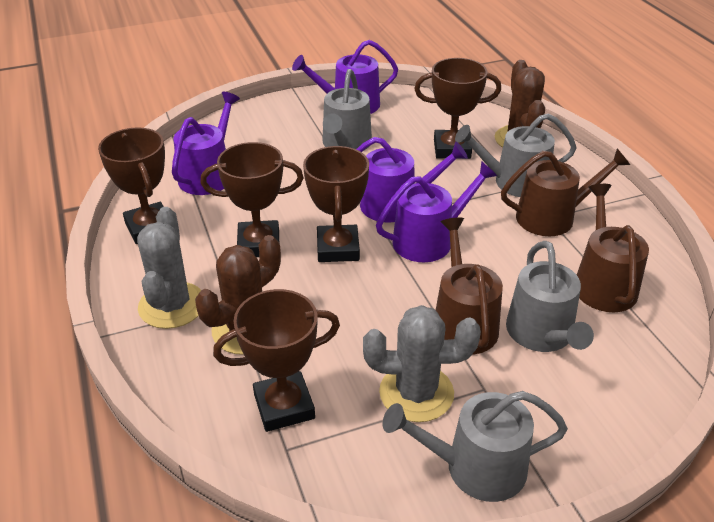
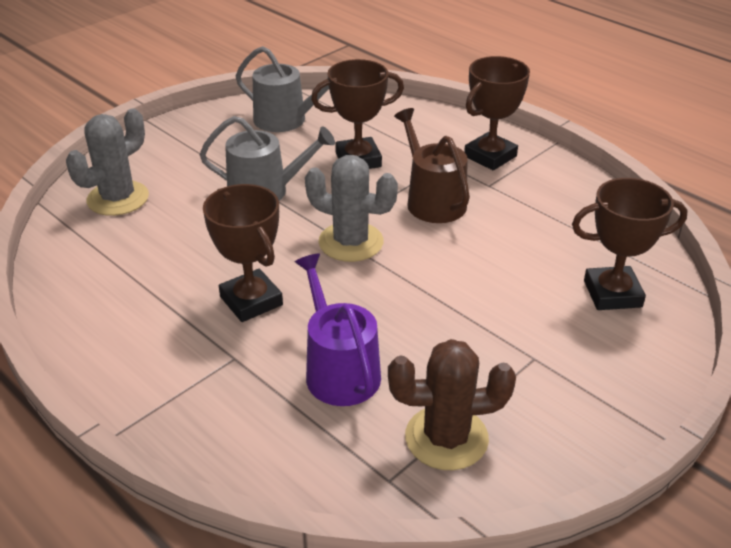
brown cactus: 2 -> 1
brown trophy: 5 -> 4
brown watering can: 3 -> 1
grey watering can: 4 -> 2
purple watering can: 4 -> 1

